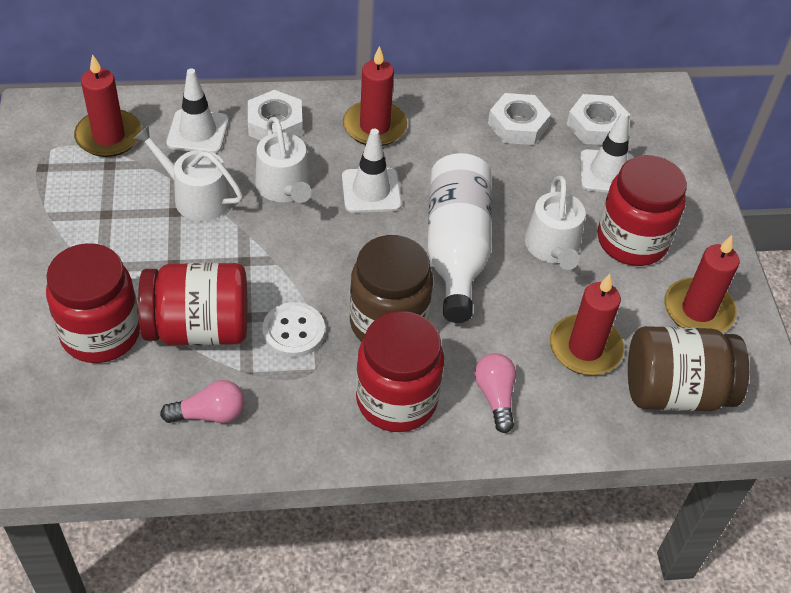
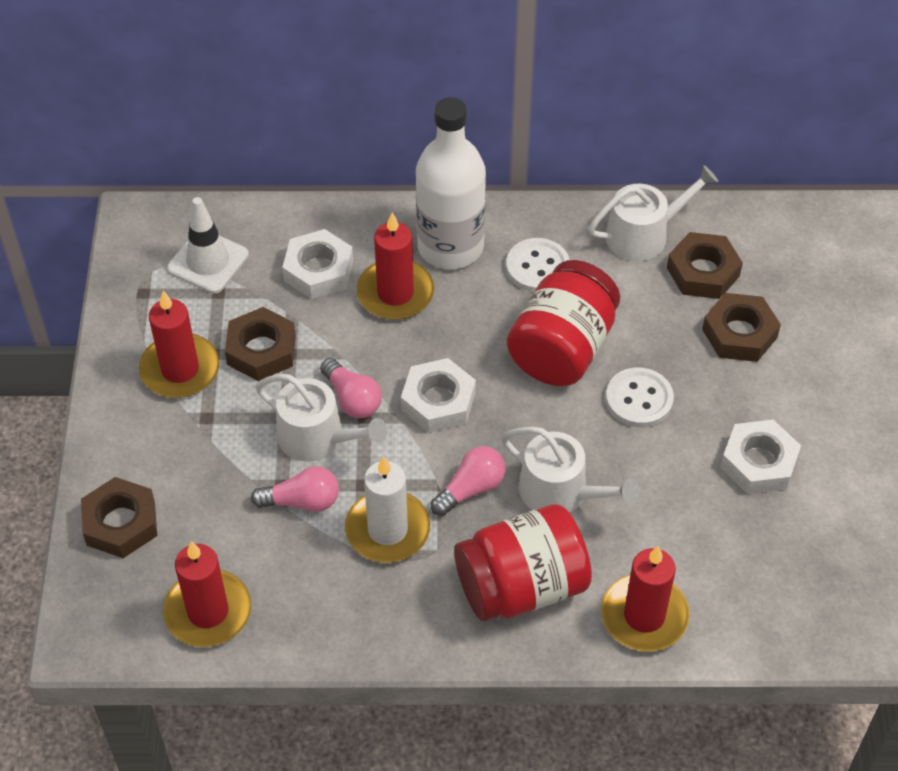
brown jar: 2 -> 0
brown nut: 0 -> 4
pink light bulb: 2 -> 3
red jar: 4 -> 2
white button: 1 -> 2
white candle: 0 -> 1
white traffic cone: 3 -> 1

